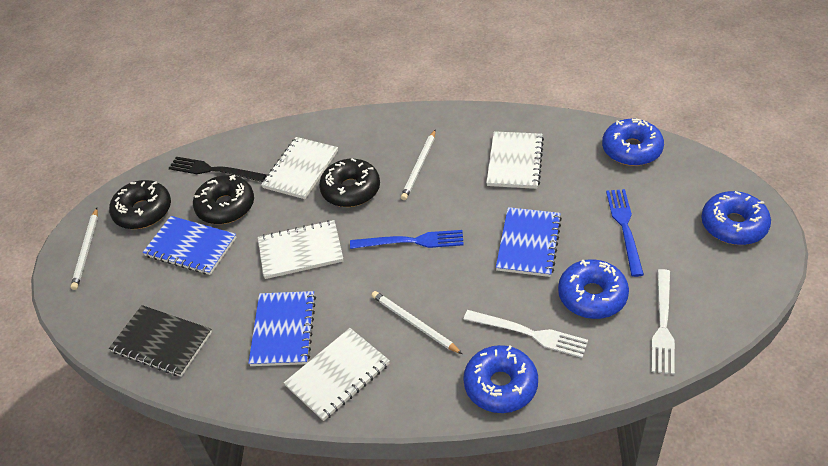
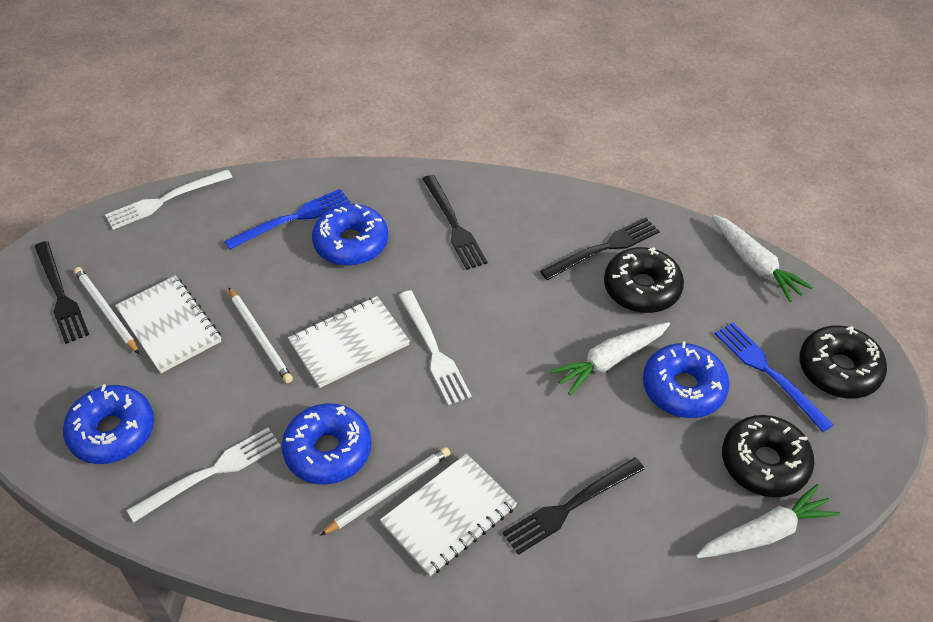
black fork: 1 -> 4
black notebook: 1 -> 0
blue notebook: 3 -> 0
white carrot: 0 -> 3
white fork: 2 -> 3
white notebook: 4 -> 3

